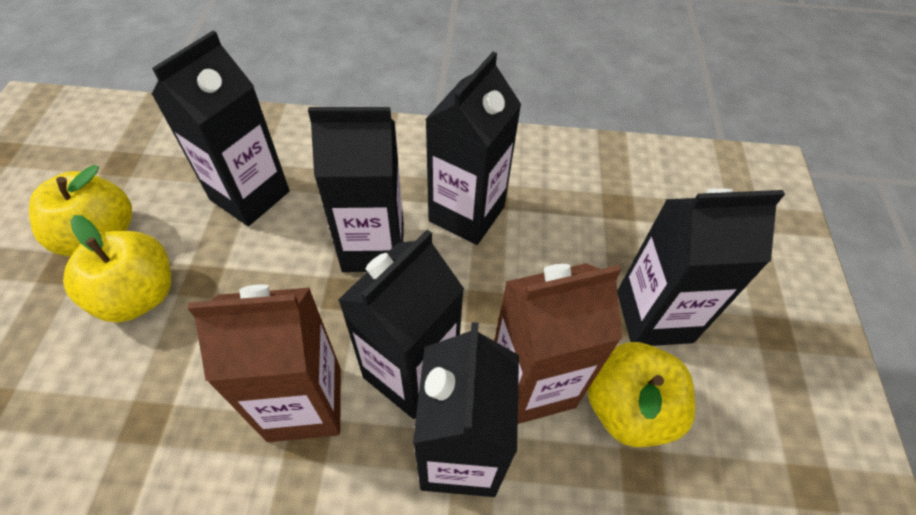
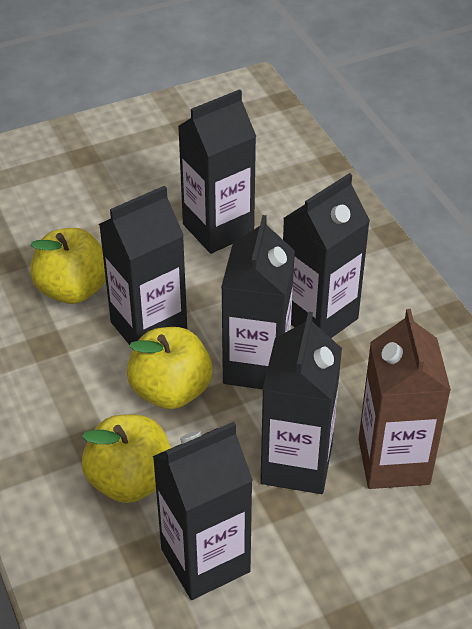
brown carton: 2 -> 1

